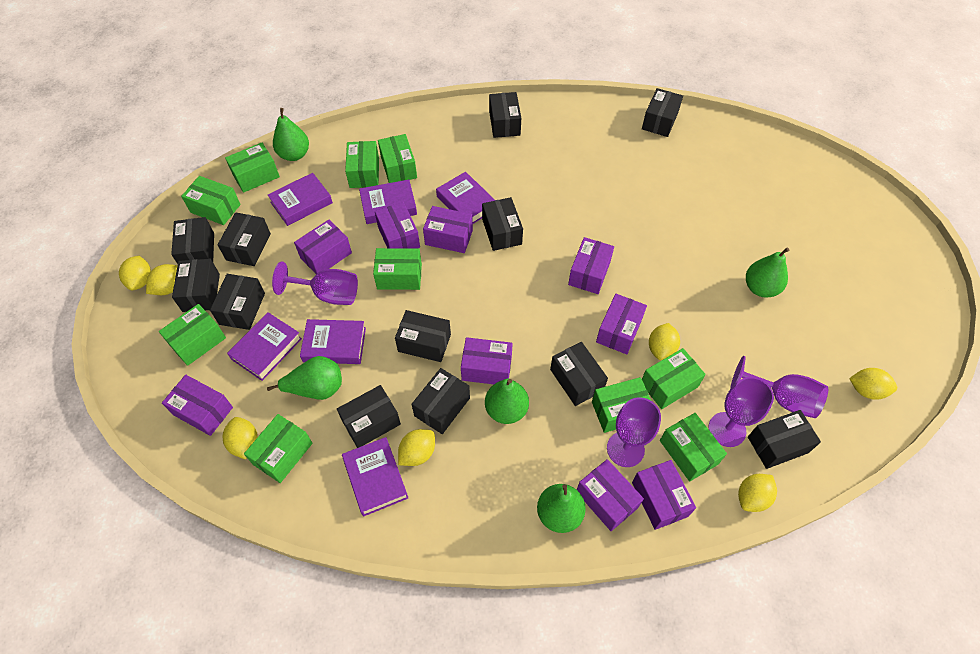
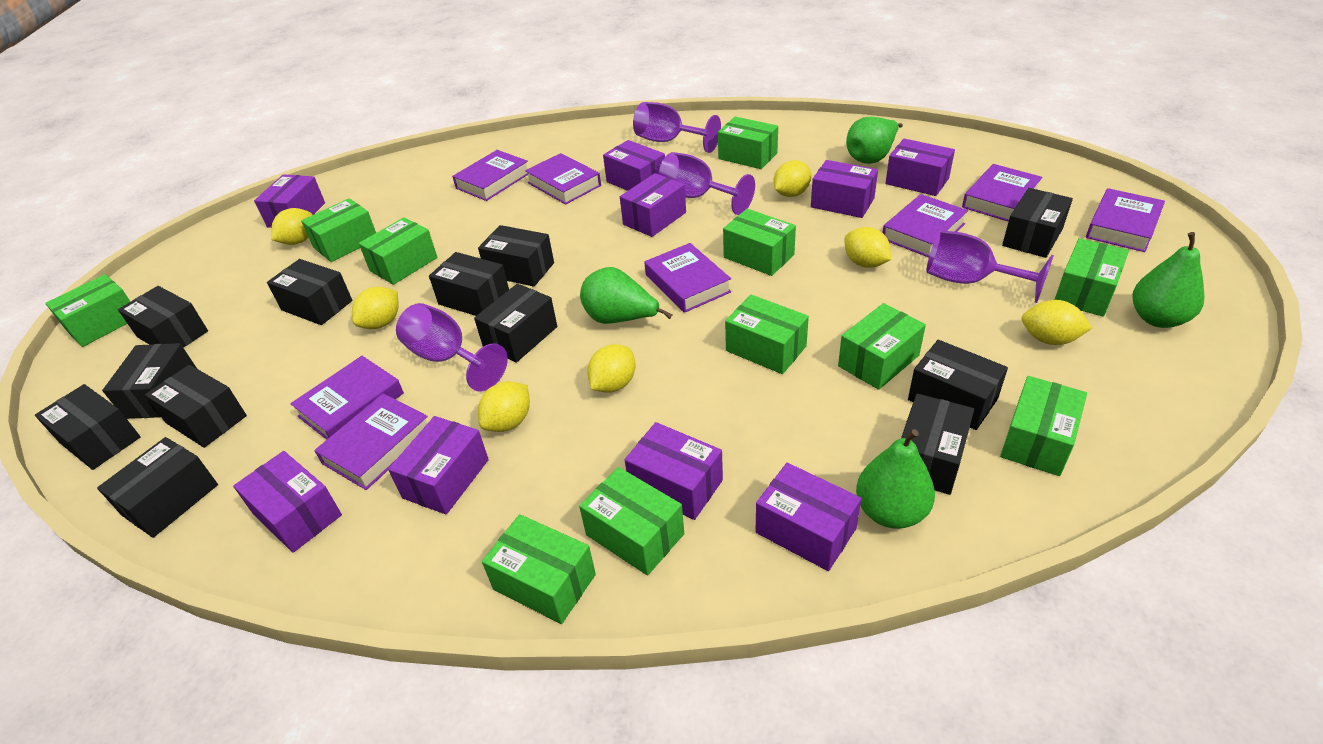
green box: 10 -> 11
green pear: 5 -> 4
purple book: 6 -> 8

